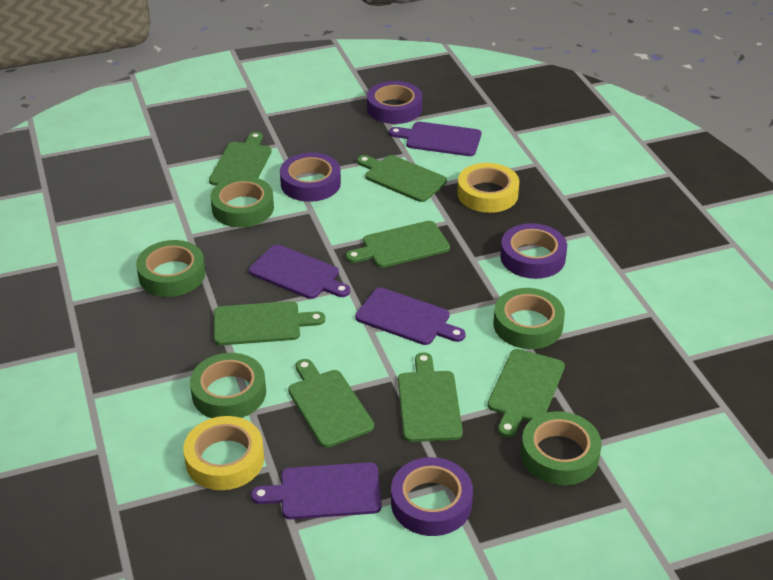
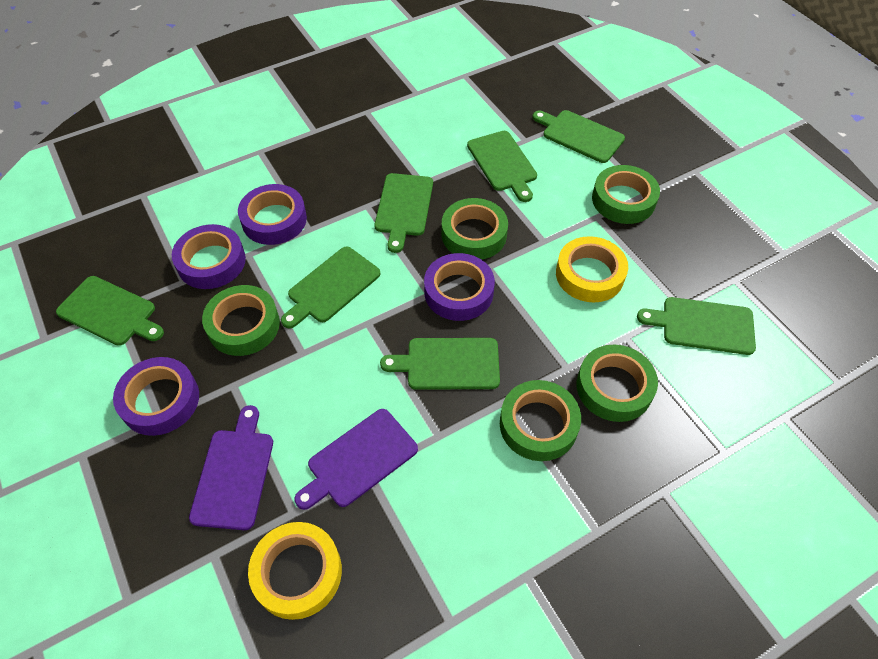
purple cutting board: 4 -> 2

